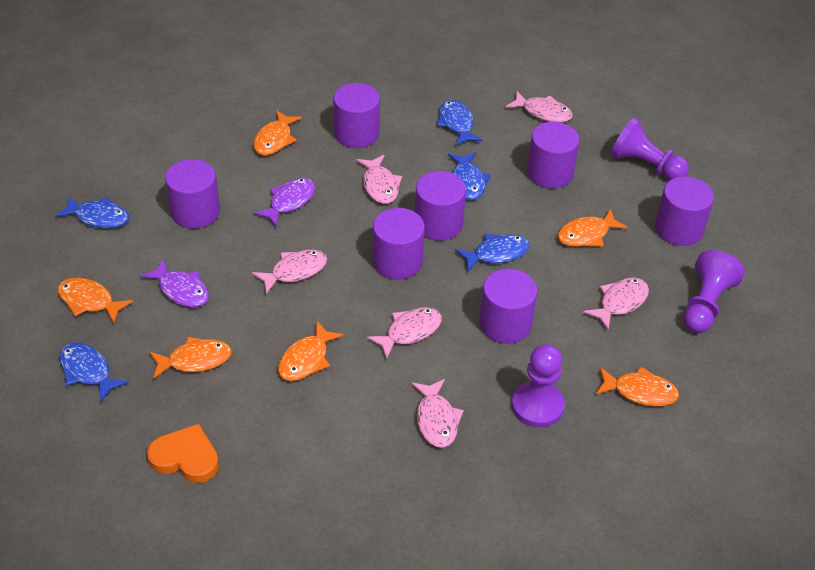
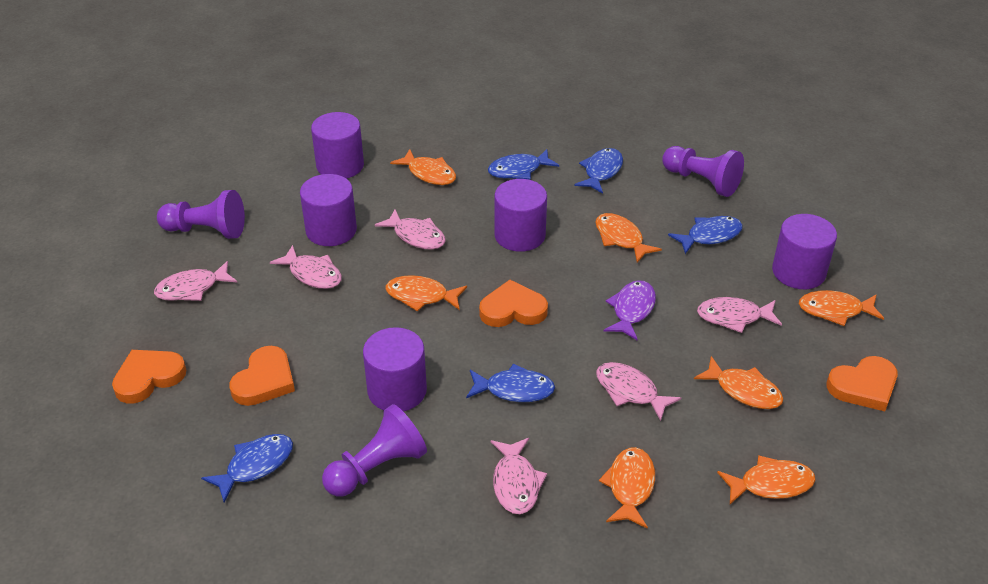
orange fish: 6 -> 7
orange heart: 1 -> 4
purple cylinder: 7 -> 5
purple fish: 2 -> 1

